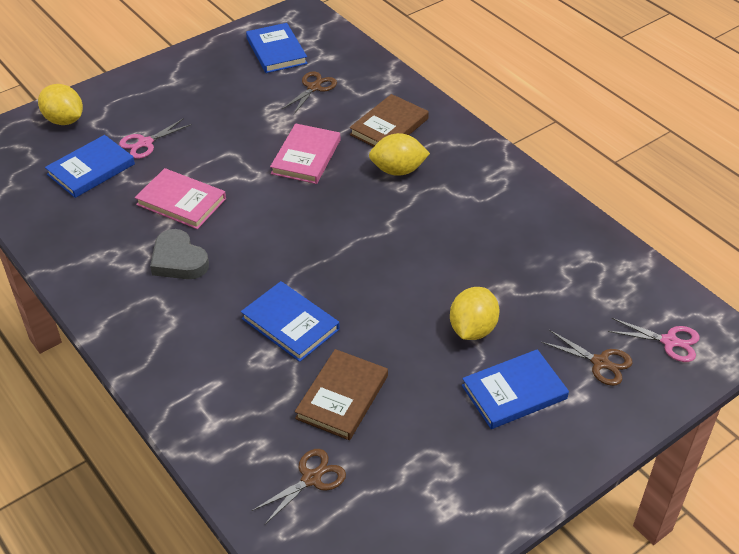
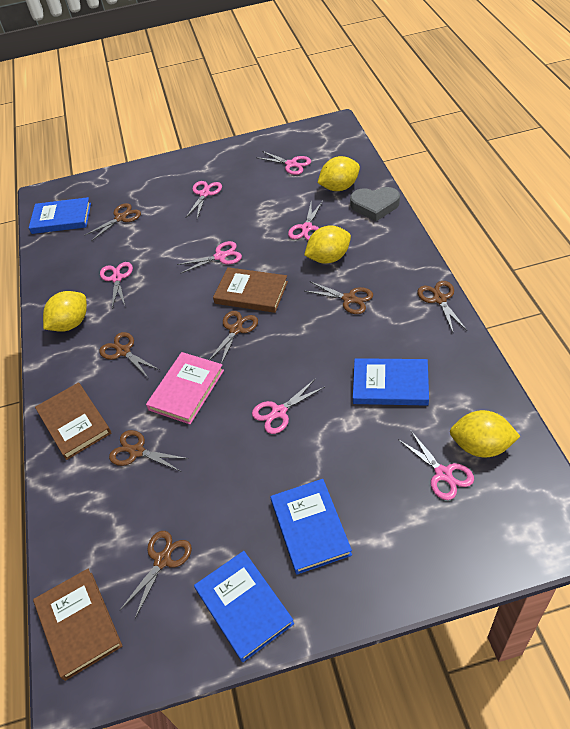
brown book: 2 -> 3
brown scissors: 3 -> 7
pink book: 2 -> 1
pink scissors: 2 -> 7
yellow lemon: 3 -> 4

